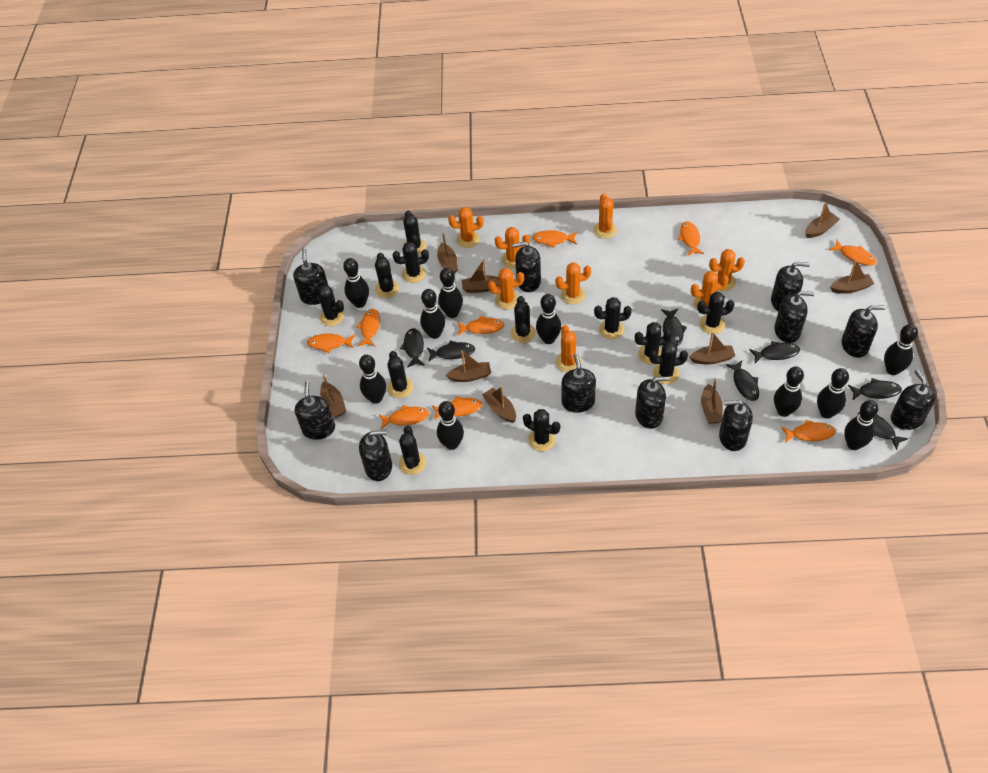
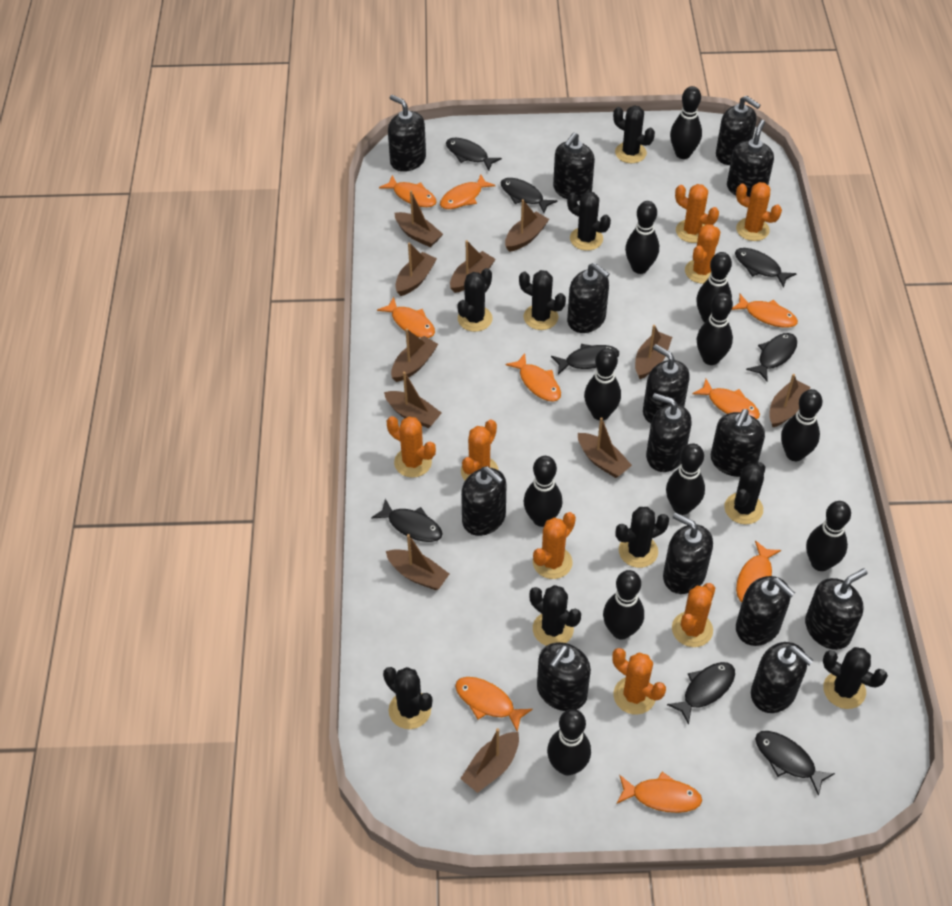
black bowling pin: 10 -> 11
black cactus: 12 -> 9
black fish: 7 -> 8
black soap dispenser: 11 -> 14
brown boat: 9 -> 11

